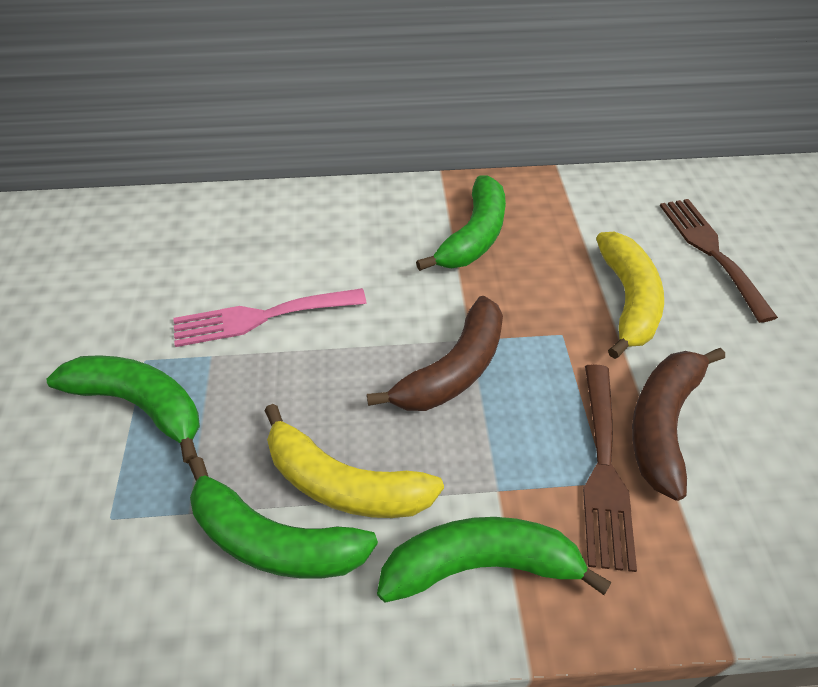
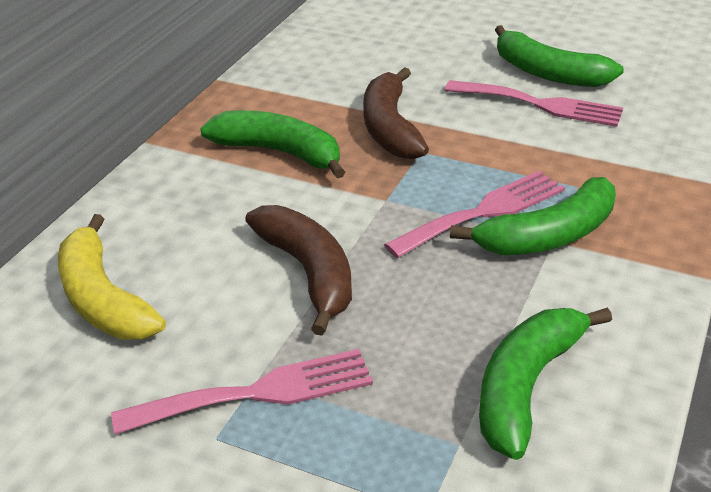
brown fork: 2 -> 0
pink fork: 1 -> 3
yellow banana: 2 -> 1

